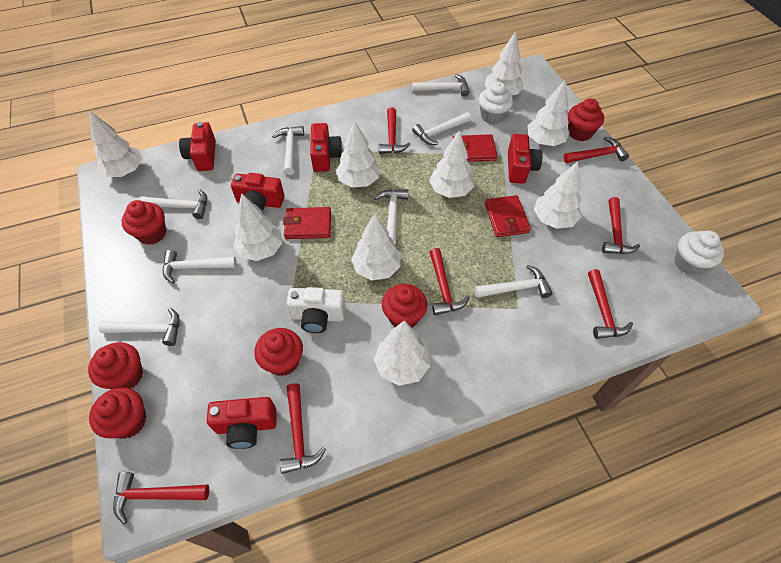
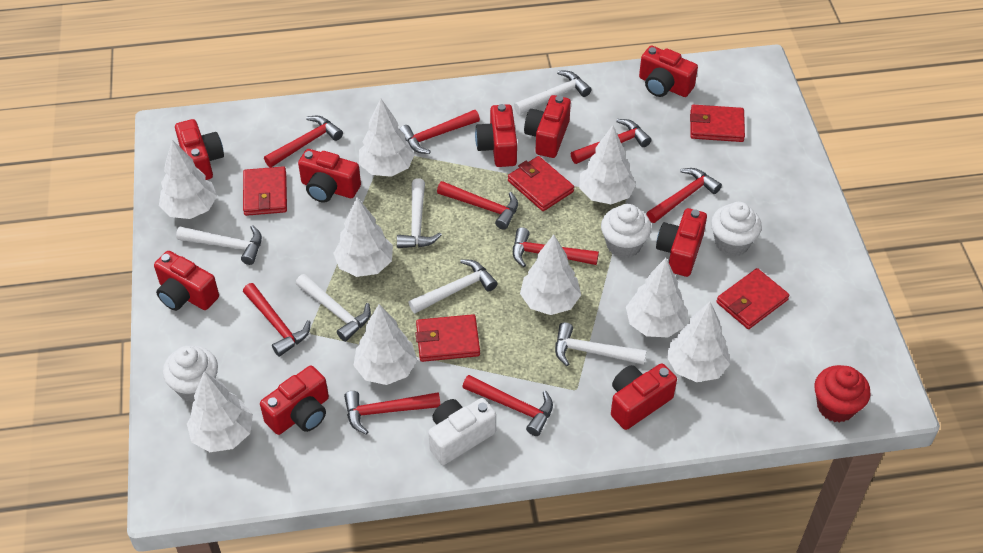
red camera: 5 -> 9
red cupcake: 6 -> 1
red hammer: 7 -> 9
red wallet: 3 -> 5
white cupcake: 2 -> 3
white hammer: 8 -> 6

